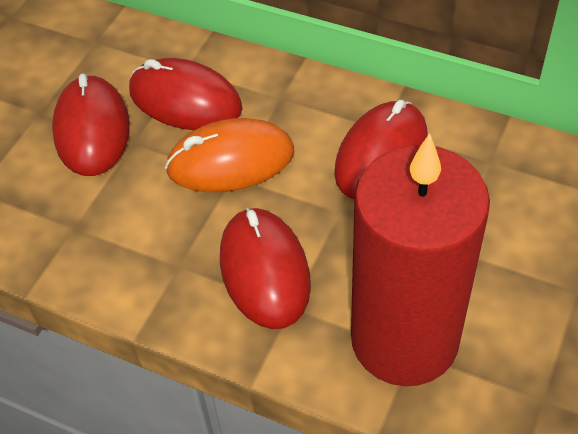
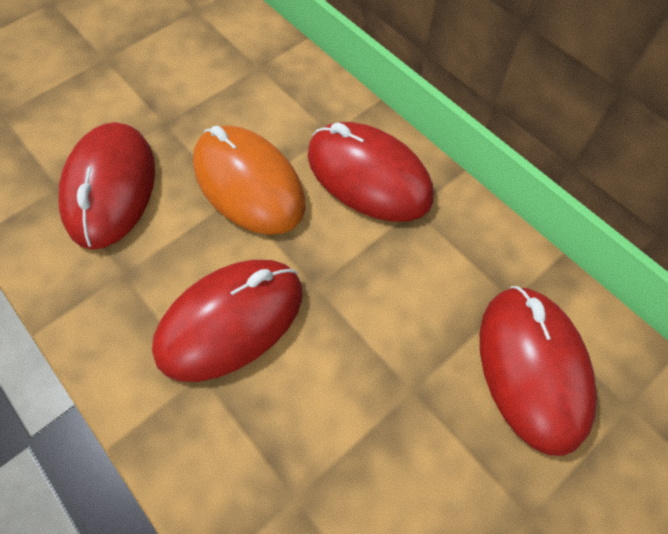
red candle: 1 -> 0

